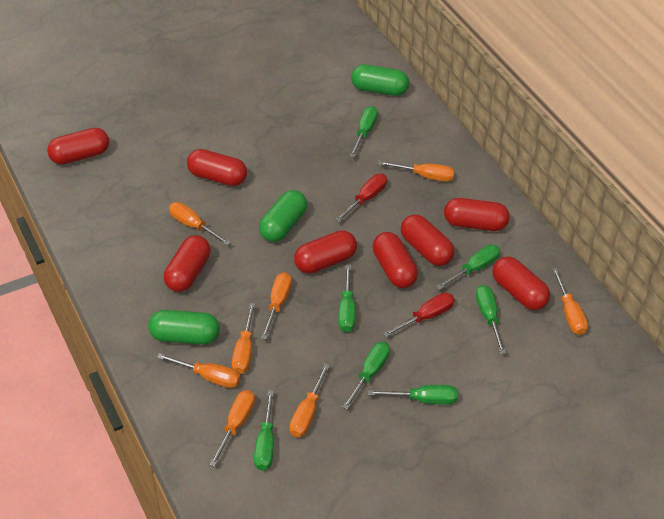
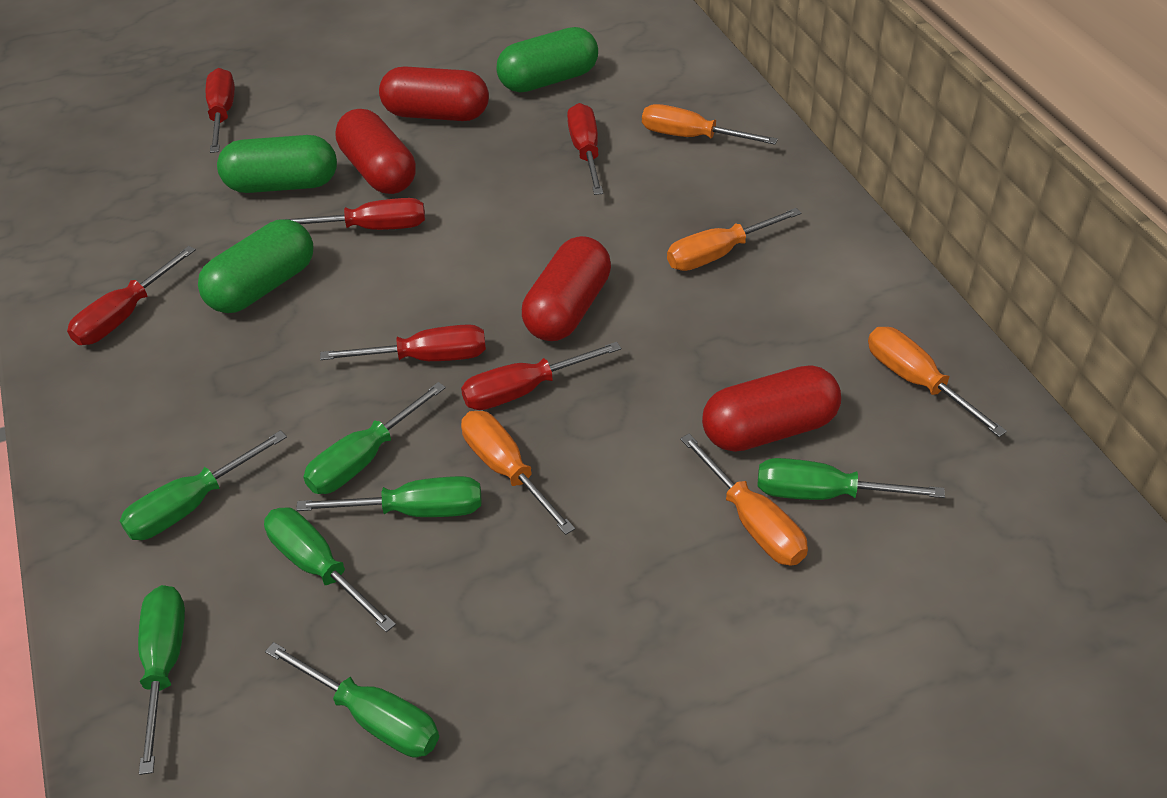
orange screwdriver: 8 -> 5
red capsule: 8 -> 4
red screwdriver: 2 -> 6

